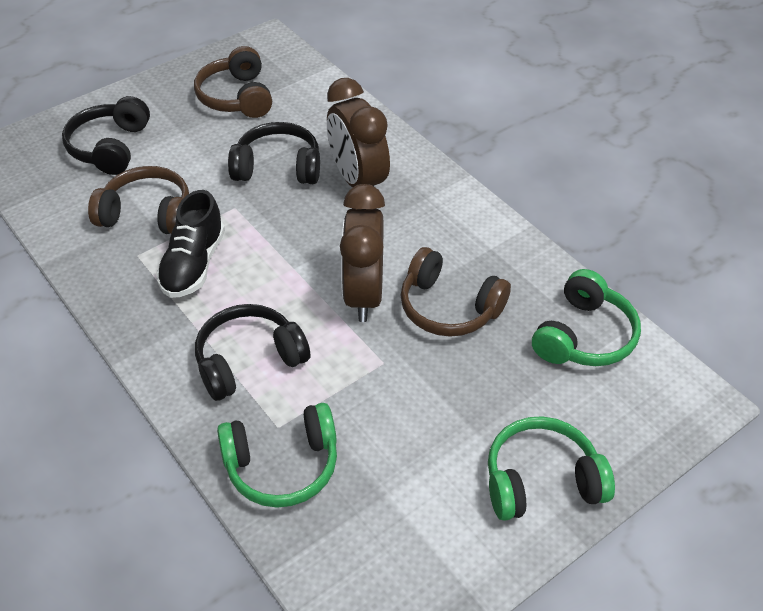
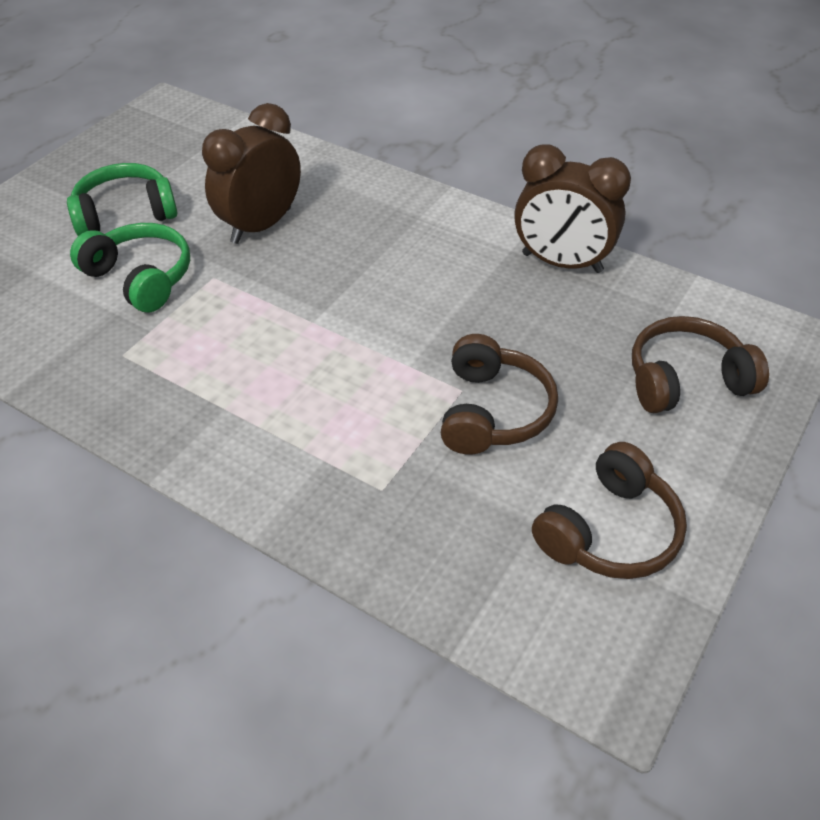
black headphones: 3 -> 0
black shoe: 1 -> 0
green headphones: 3 -> 2

